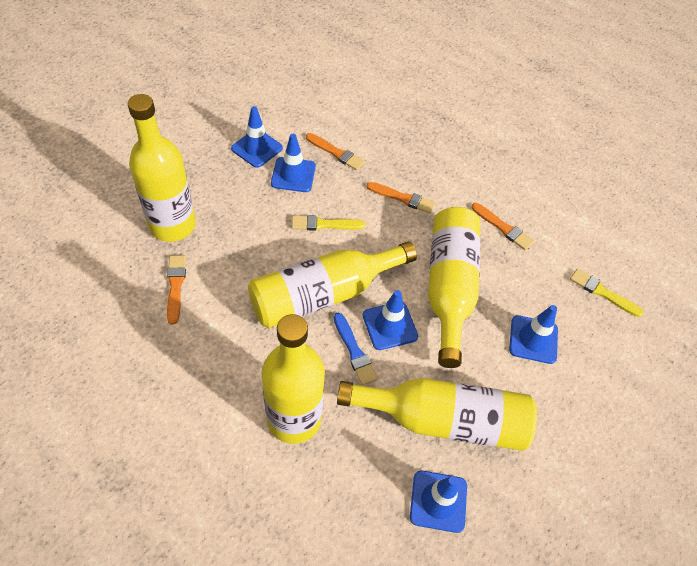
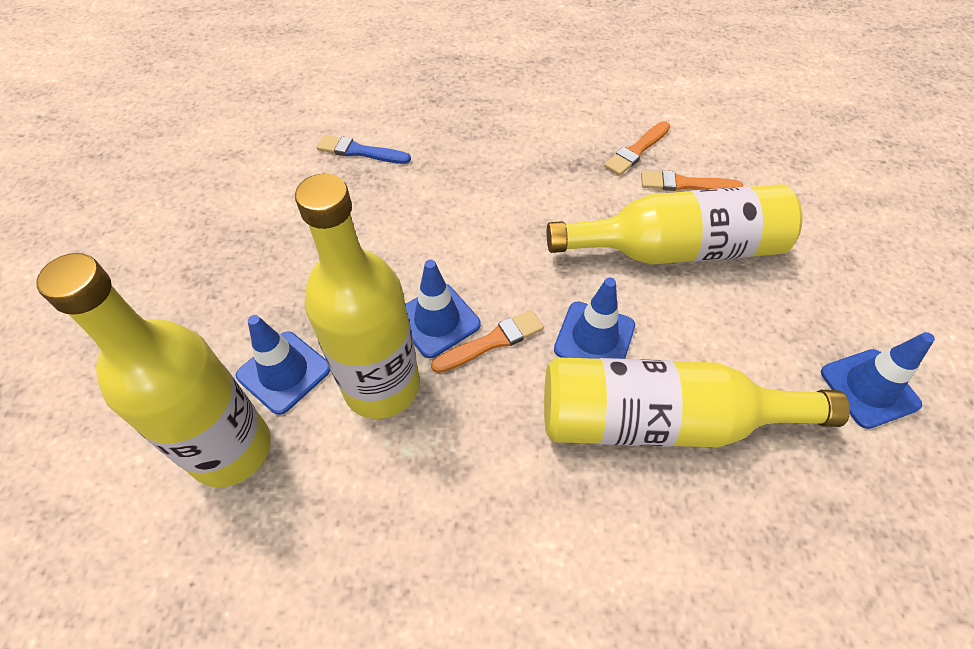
blue traffic cone: 5 -> 4
orange brush: 4 -> 3
yellow bottle: 5 -> 4
yellow brush: 2 -> 0

